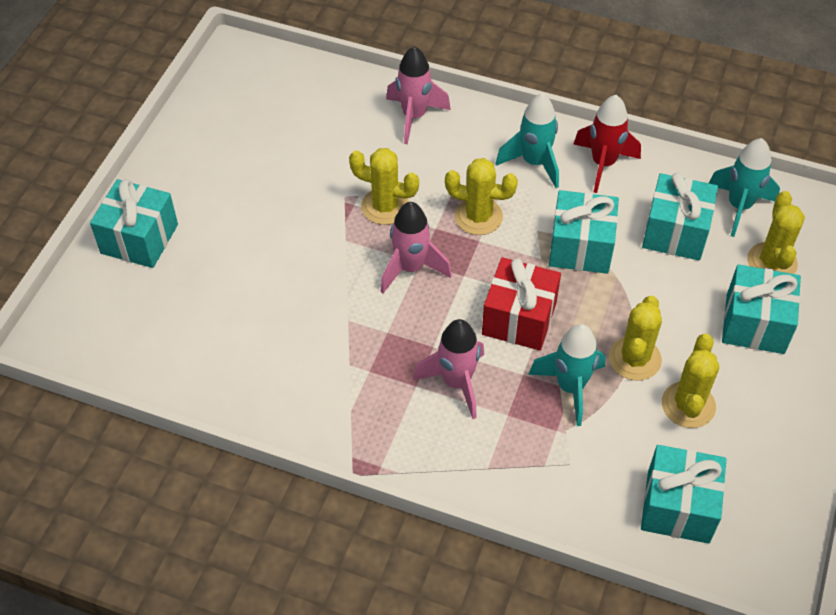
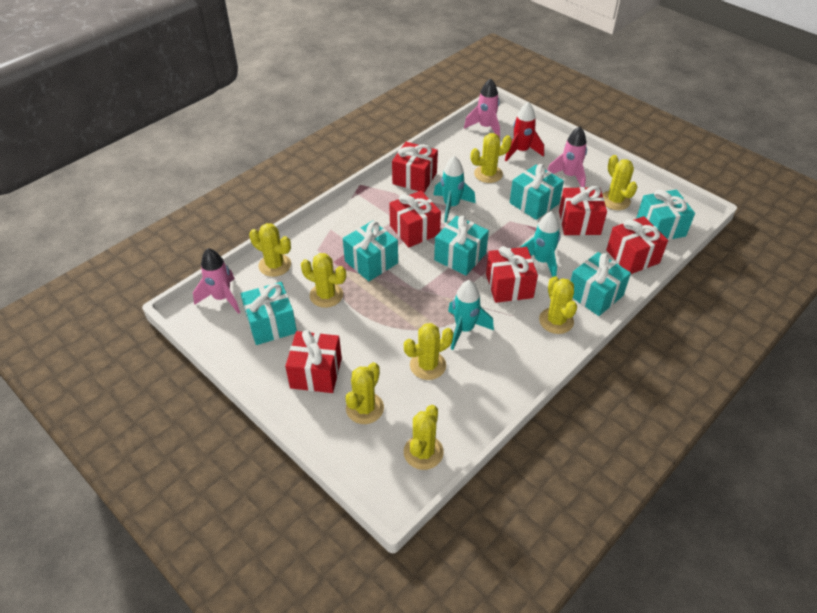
red gift: 1 -> 6
turquoise gift: 5 -> 6
yellow cactus: 5 -> 8

